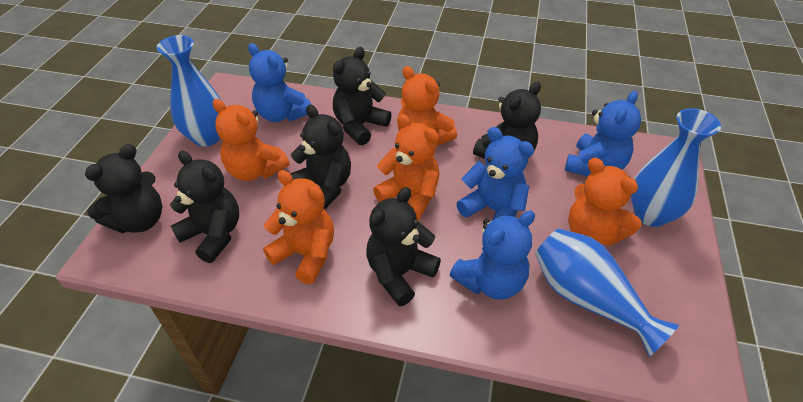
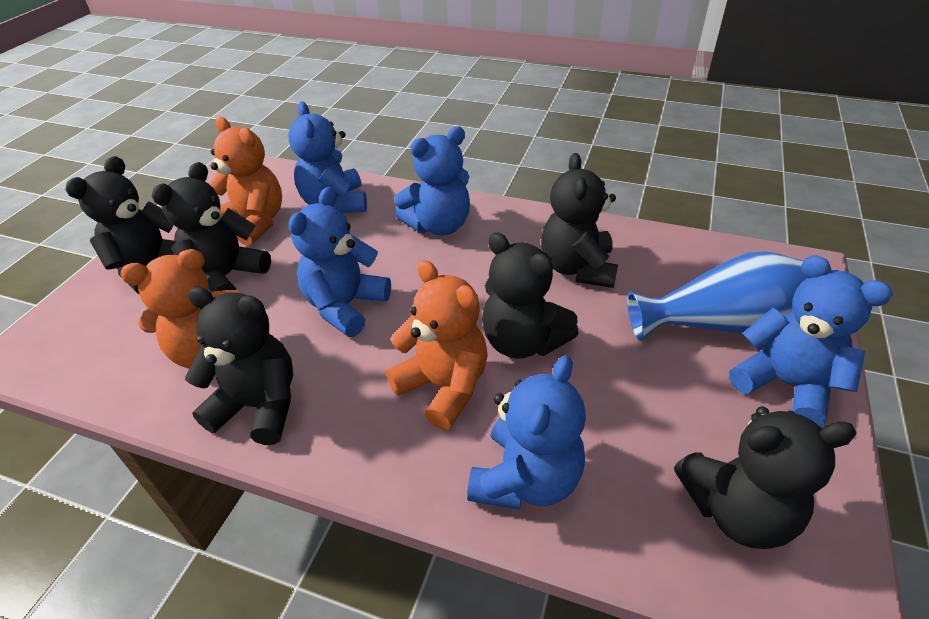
blue teddy bear: 4 -> 5
blue vase: 3 -> 1
orange teddy bear: 5 -> 3

